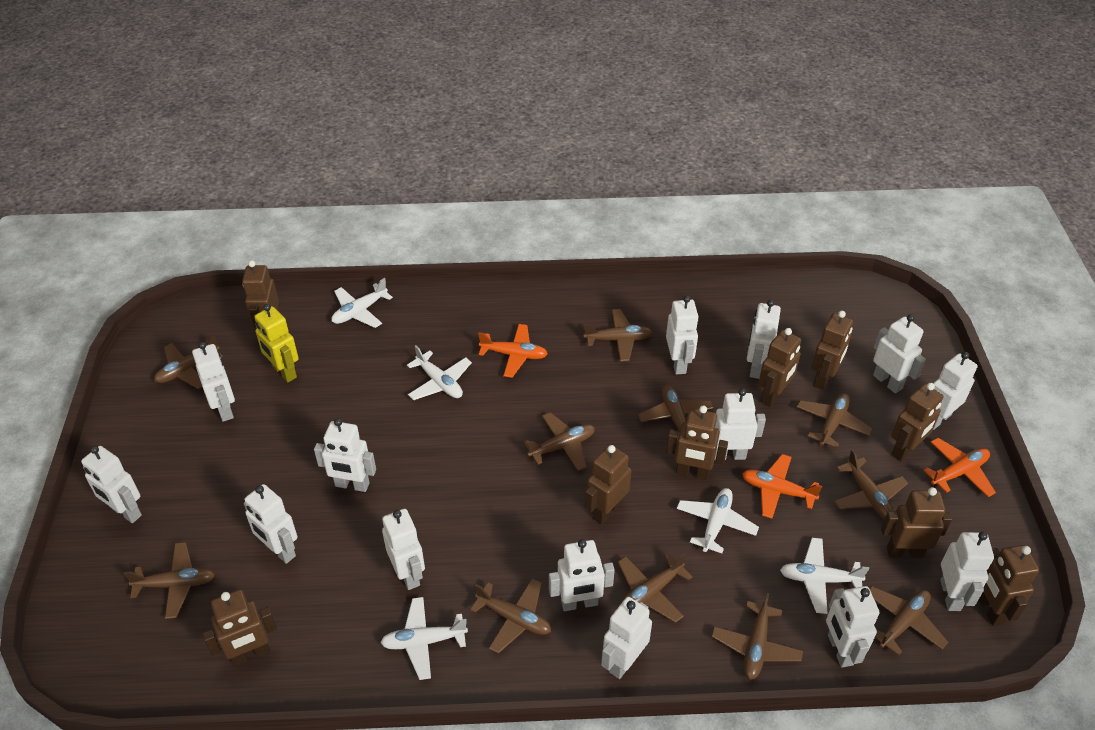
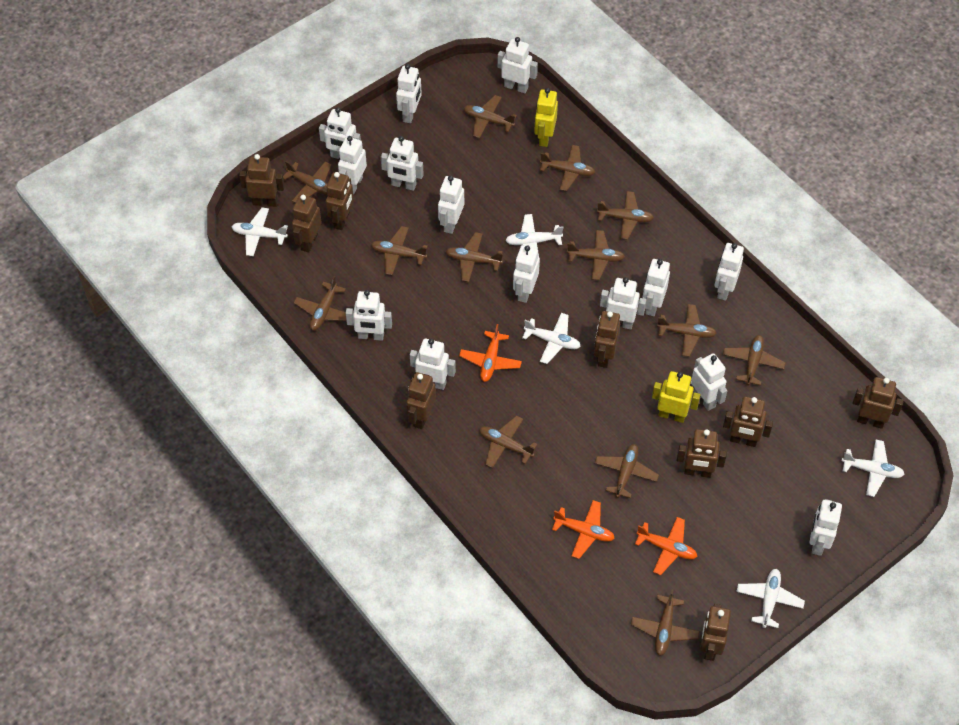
brown plane: 11 -> 13
yellow robot: 1 -> 2

